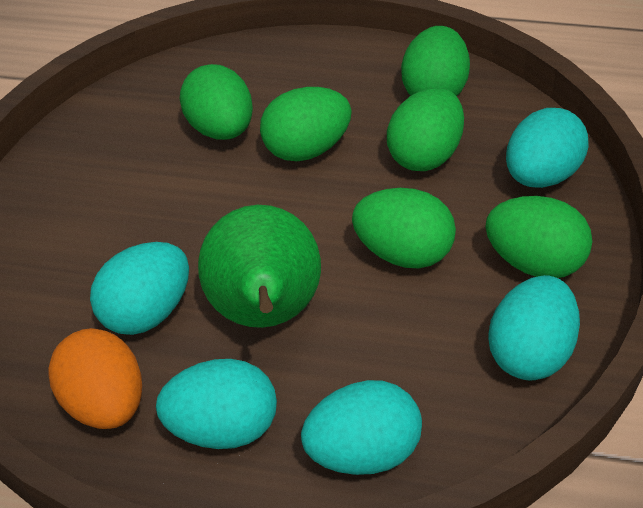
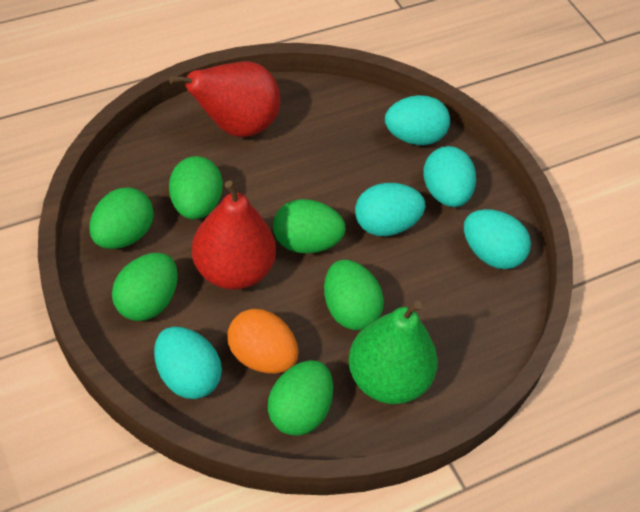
red pear: 0 -> 2

